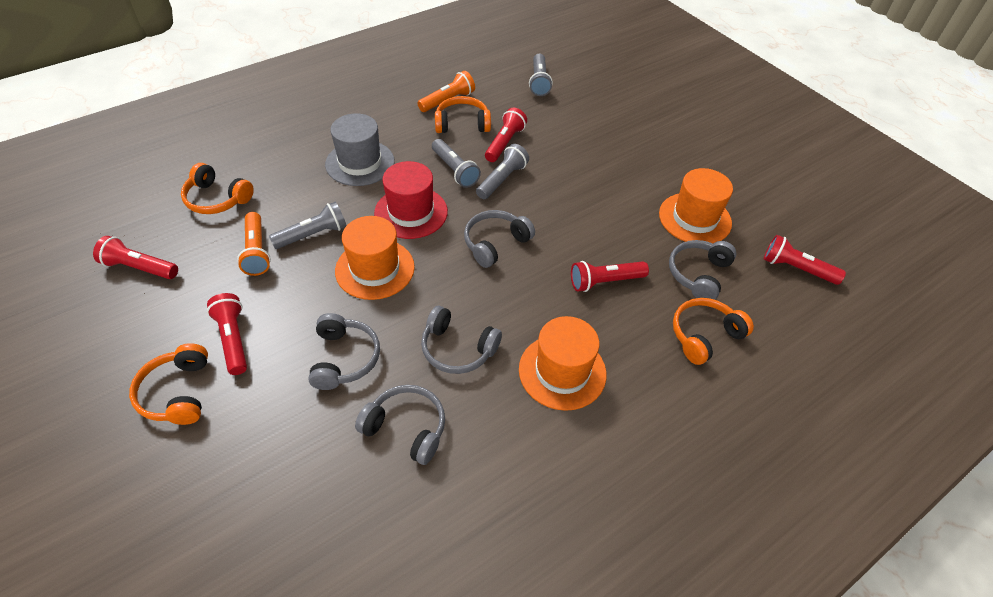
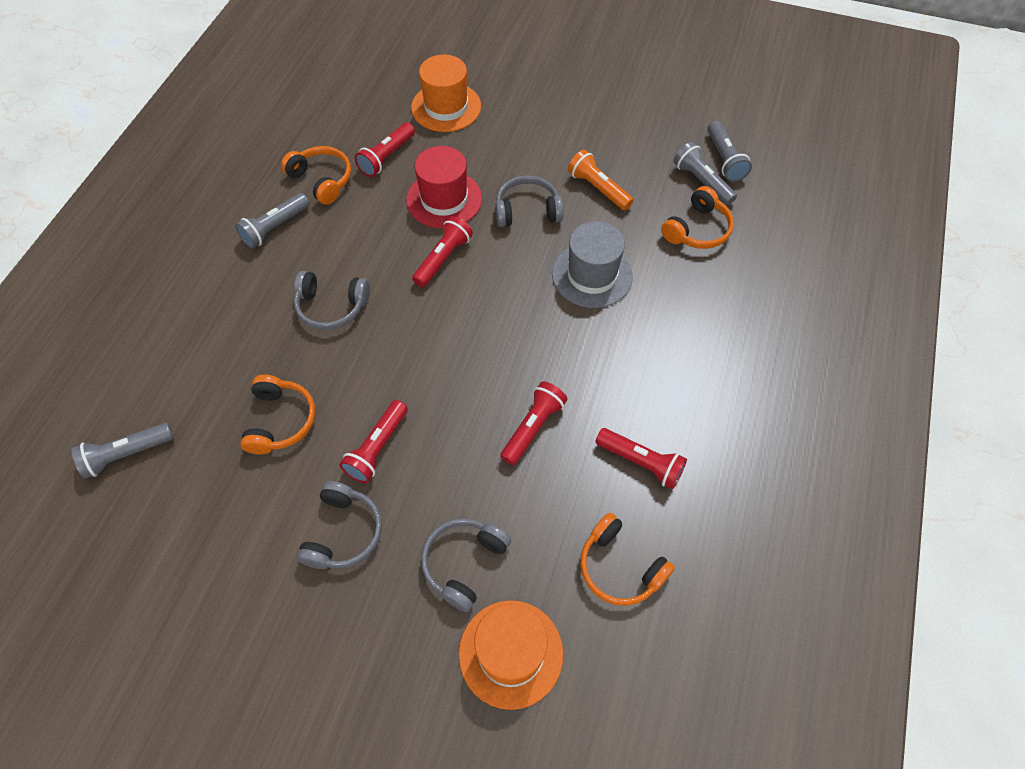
grey headphones: 5 -> 4
orange flashlight: 2 -> 1
orange hat: 3 -> 2

